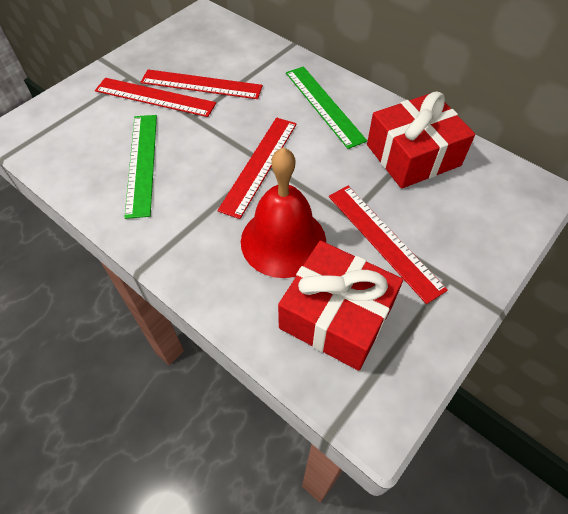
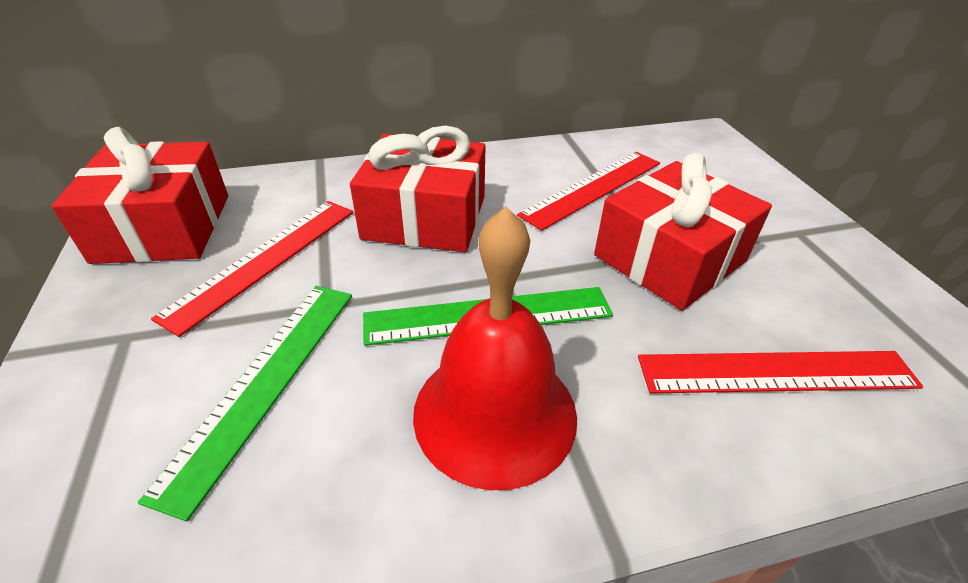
red gift: 2 -> 3
red ruler: 4 -> 3

